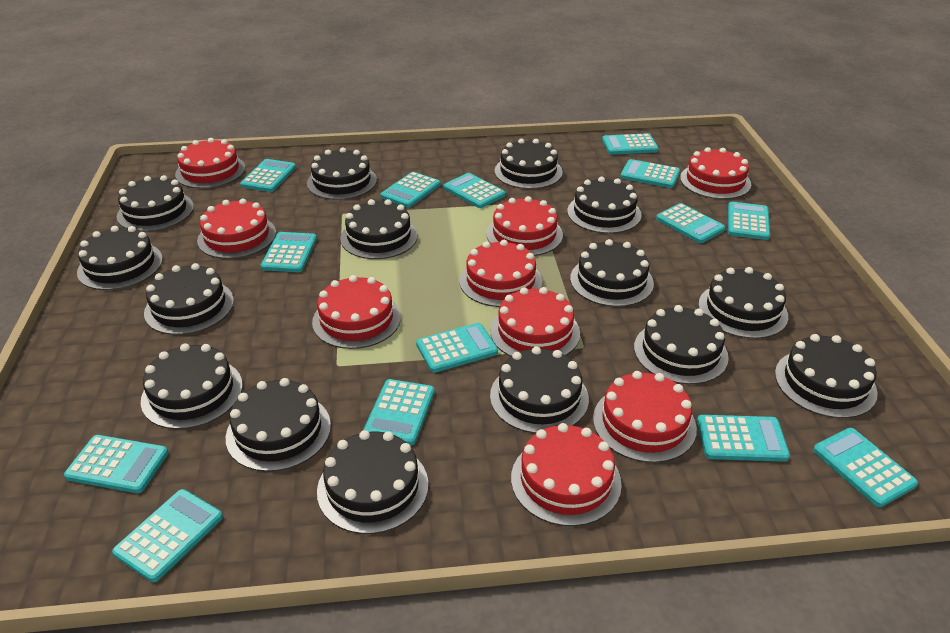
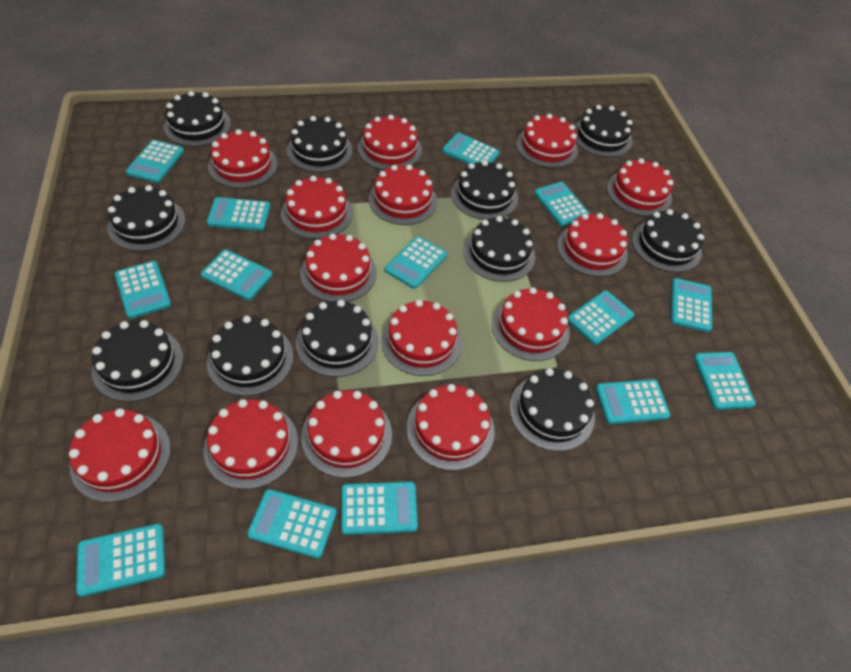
black cake: 15 -> 11
red cake: 9 -> 14

